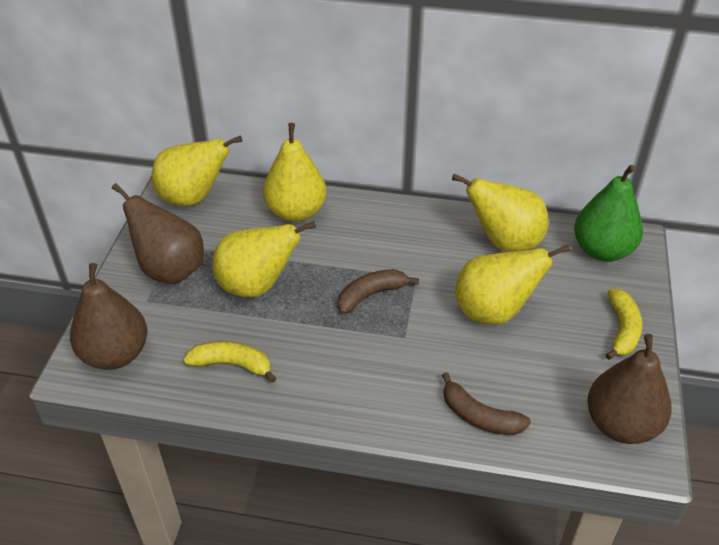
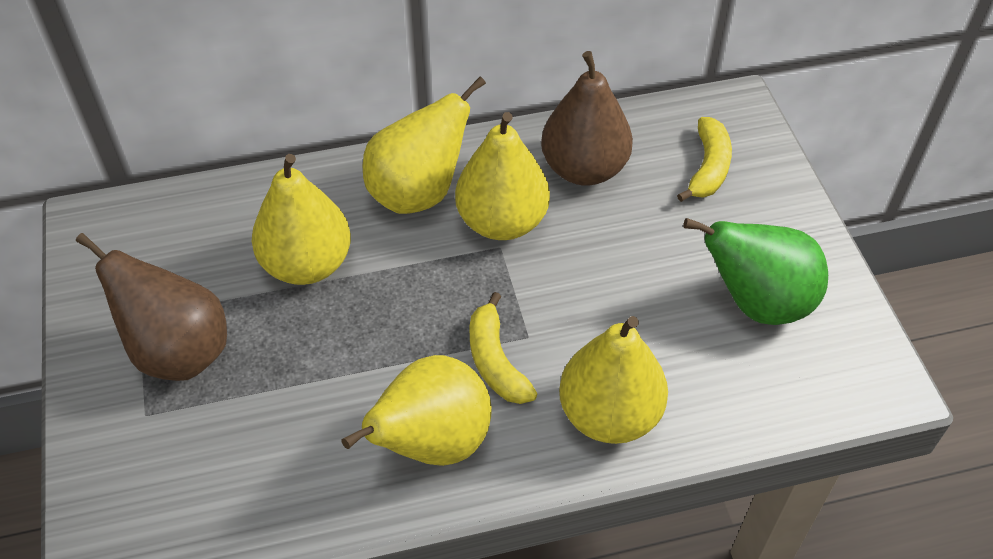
brown banana: 2 -> 0
brown pear: 3 -> 2

